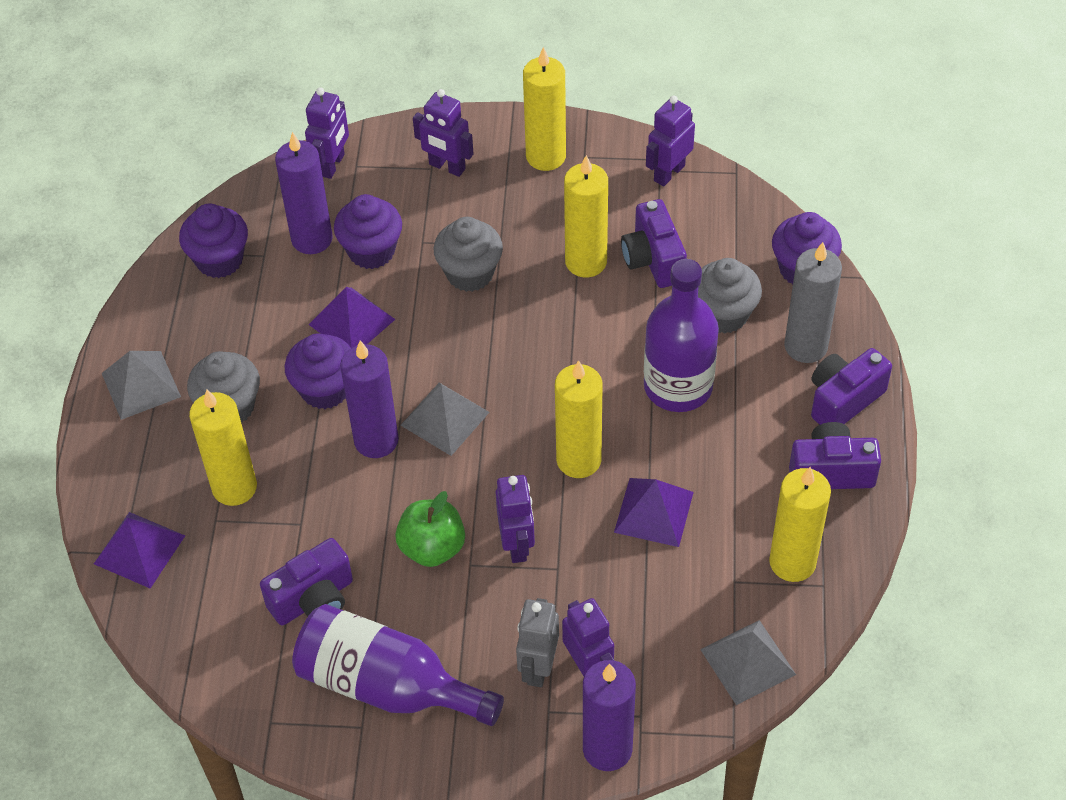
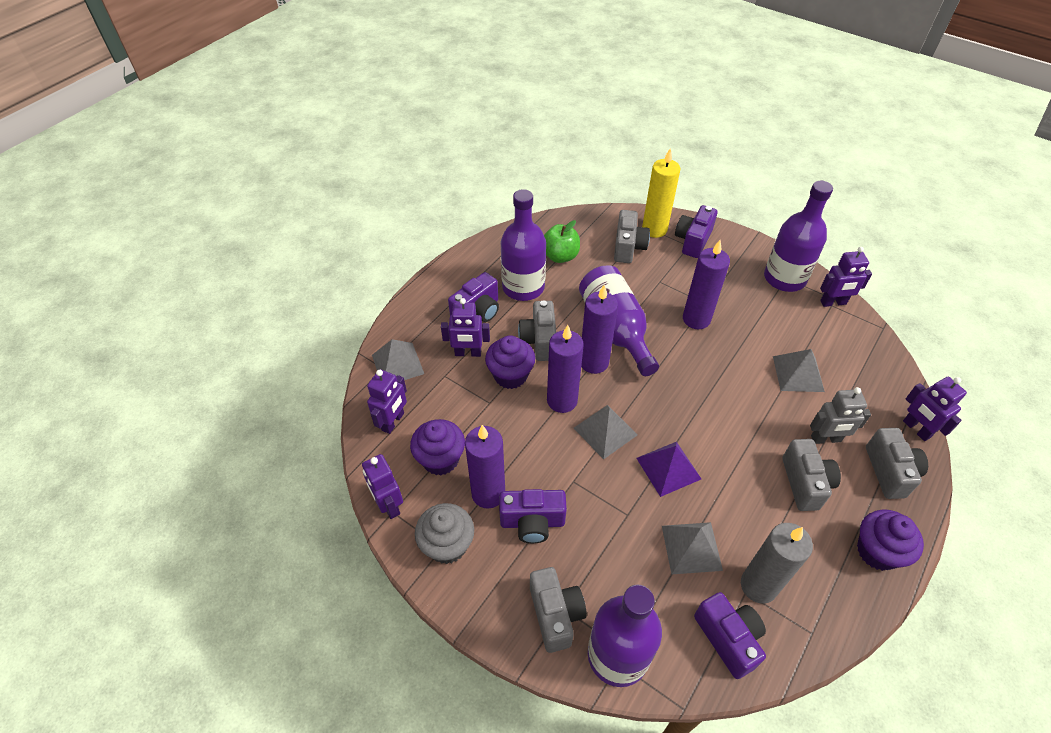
grey camera: 0 -> 5
grey cupcake: 3 -> 1
grey pyramid: 3 -> 4
purple bottle: 2 -> 4
purple candle: 3 -> 4
purple cupcake: 4 -> 3
purple pyramid: 3 -> 1
yellow candle: 5 -> 1

